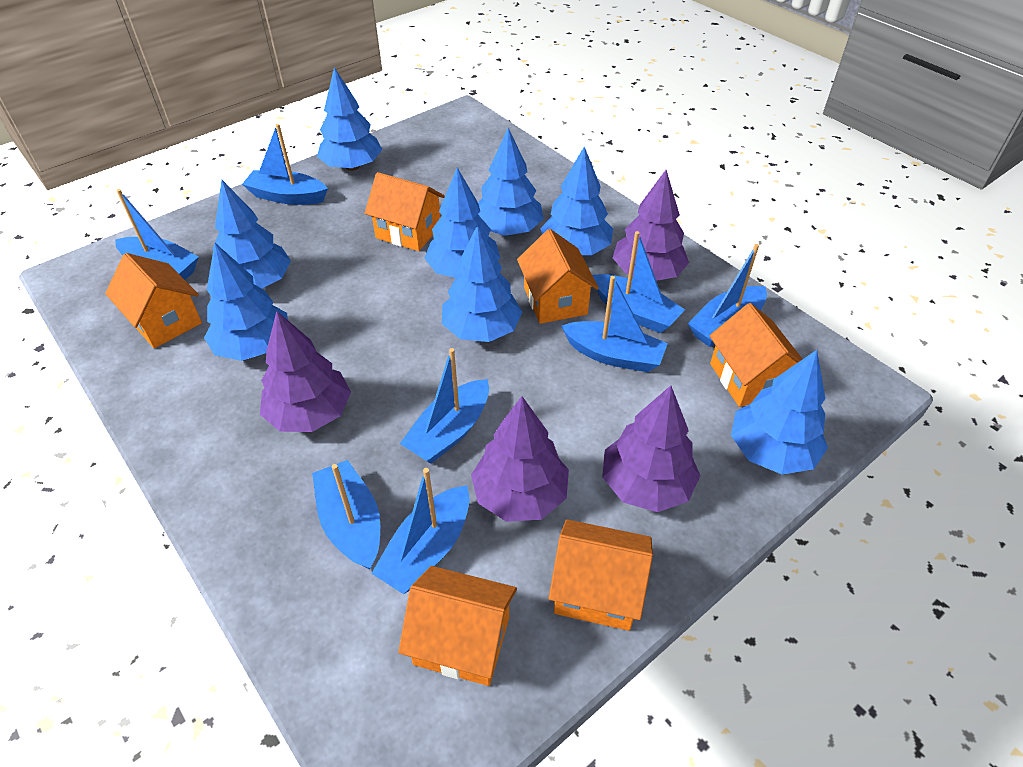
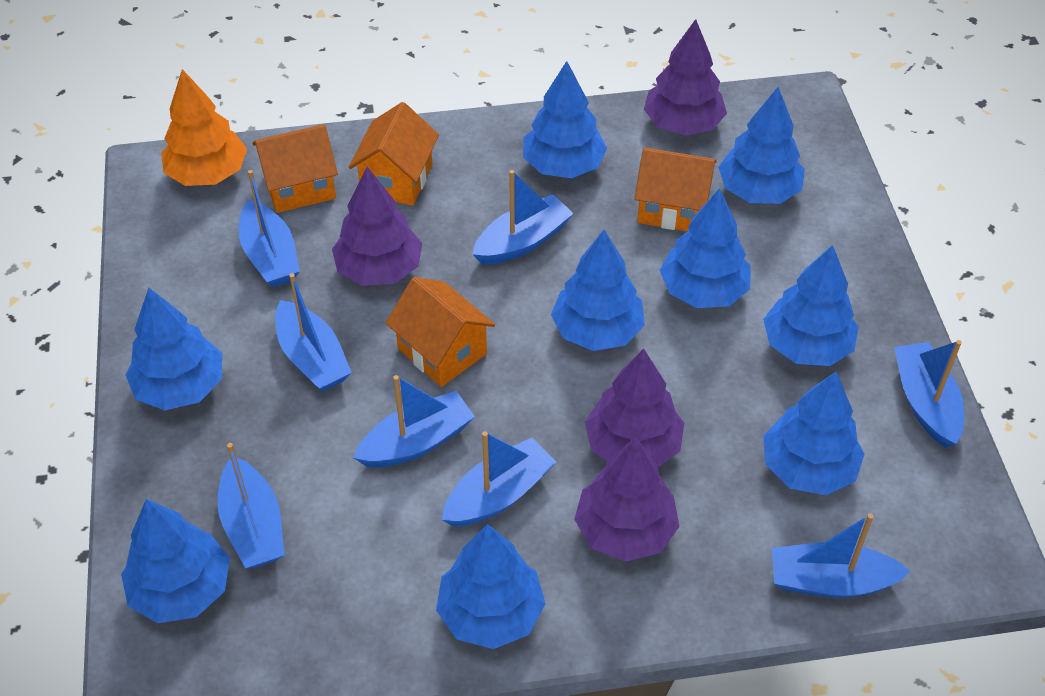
blue tree: 8 -> 9
orange house: 6 -> 4
orange tree: 0 -> 1

